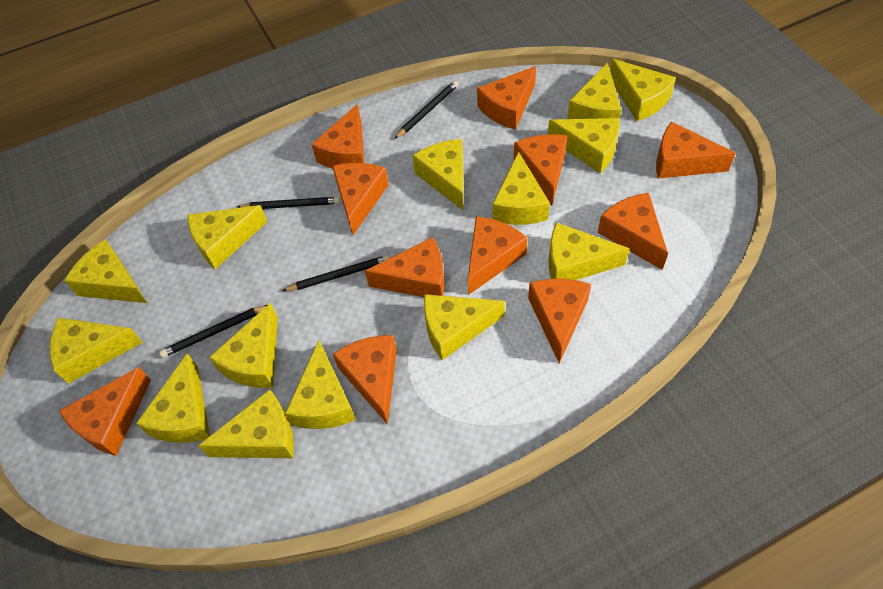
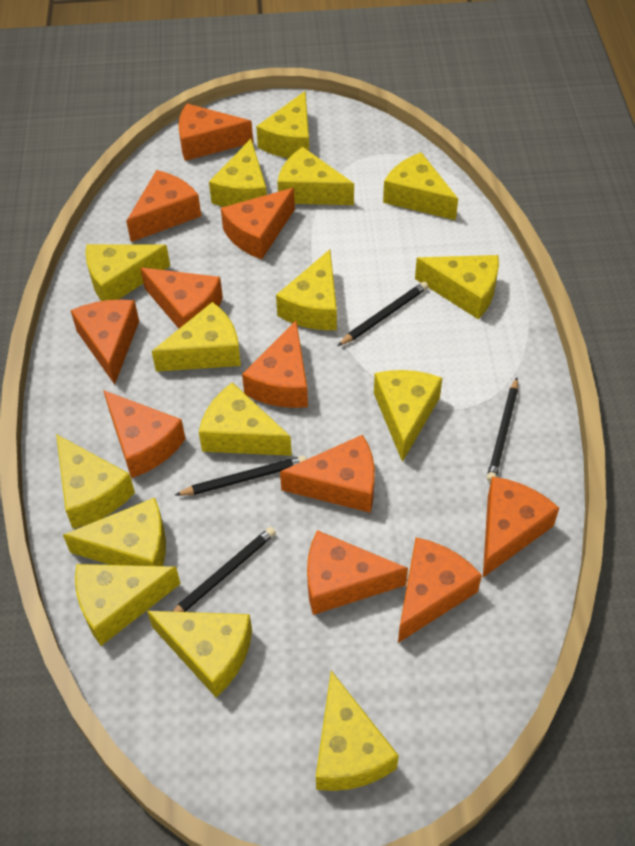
yellow cheese: 14 -> 15

